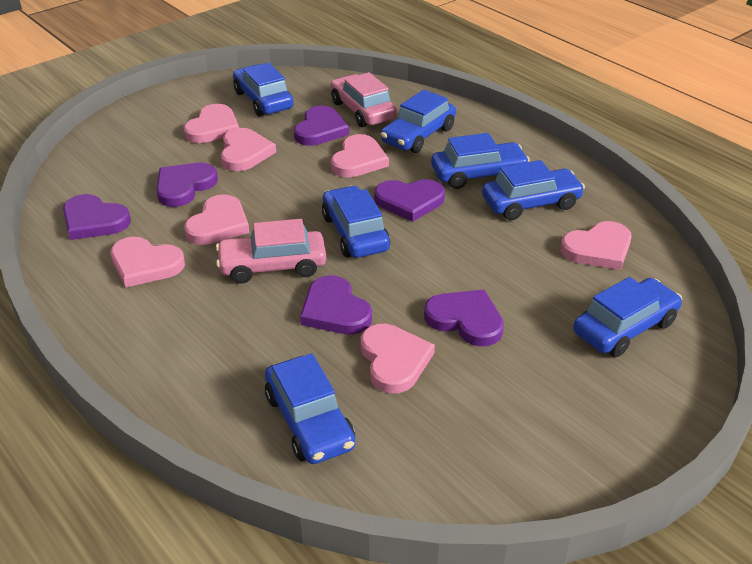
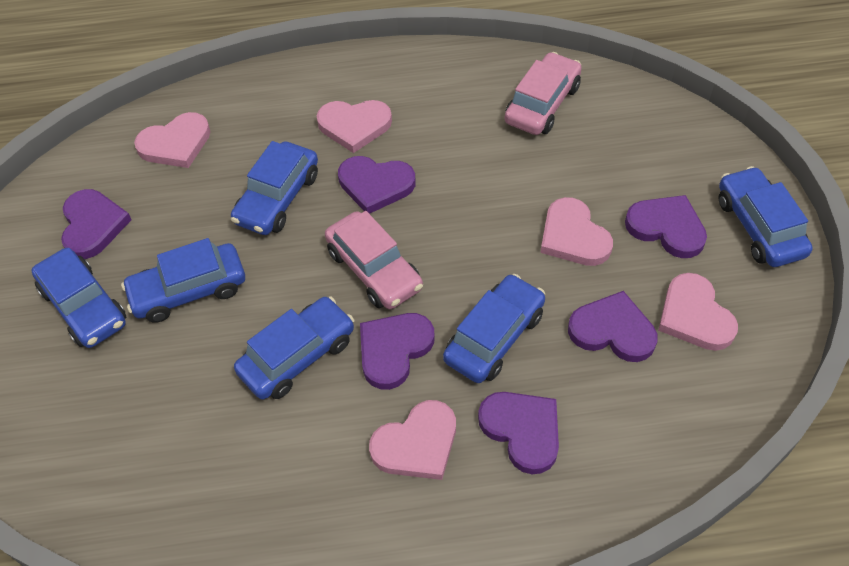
blue car: 7 -> 6
pink heart: 7 -> 5

